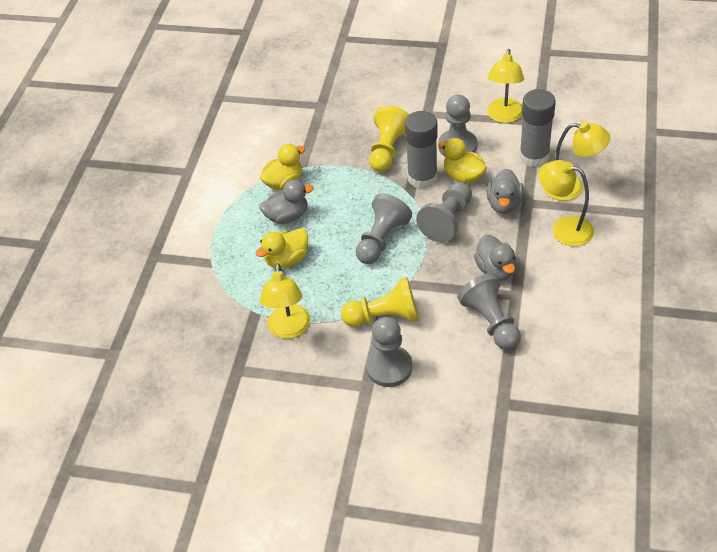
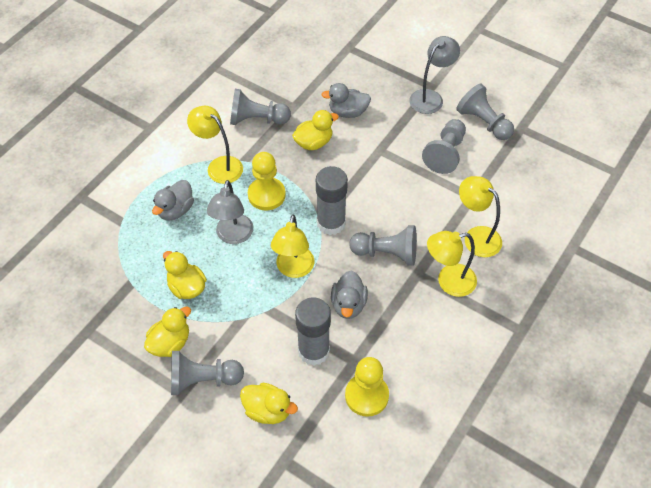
grey lamp: 0 -> 2
yellow duck: 3 -> 4

